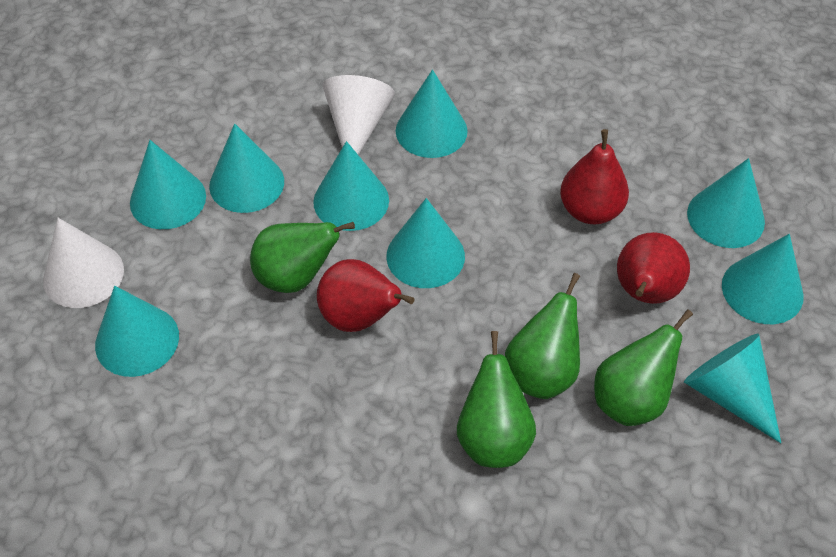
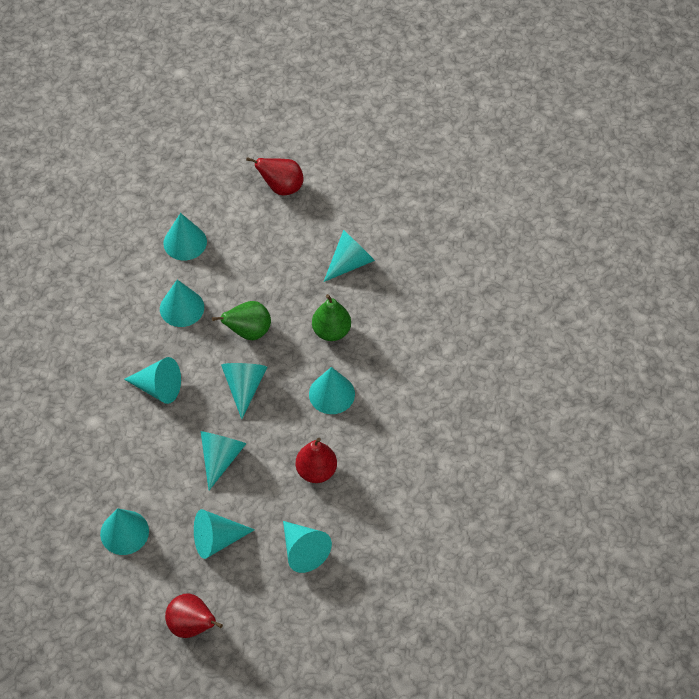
green pear: 4 -> 2
turquoise cone: 9 -> 10
white cone: 2 -> 0

